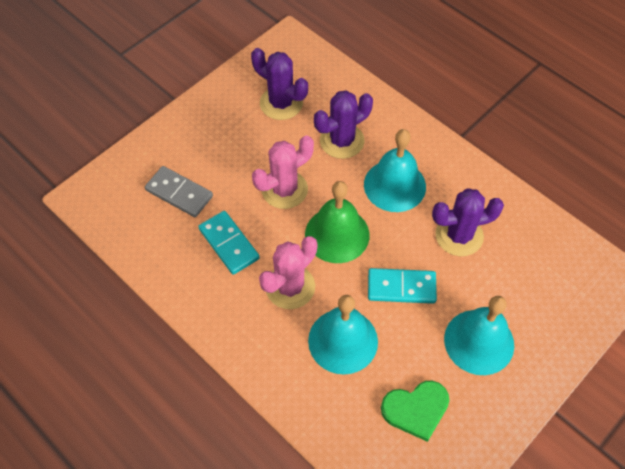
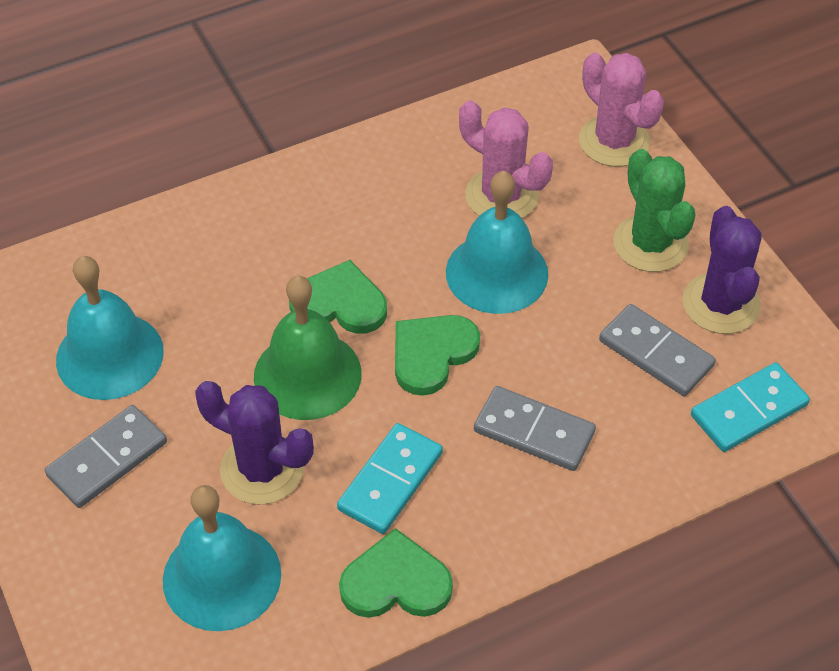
green cactus: 0 -> 1
green heart: 1 -> 3
grey domino: 1 -> 3
purple cactus: 3 -> 2

